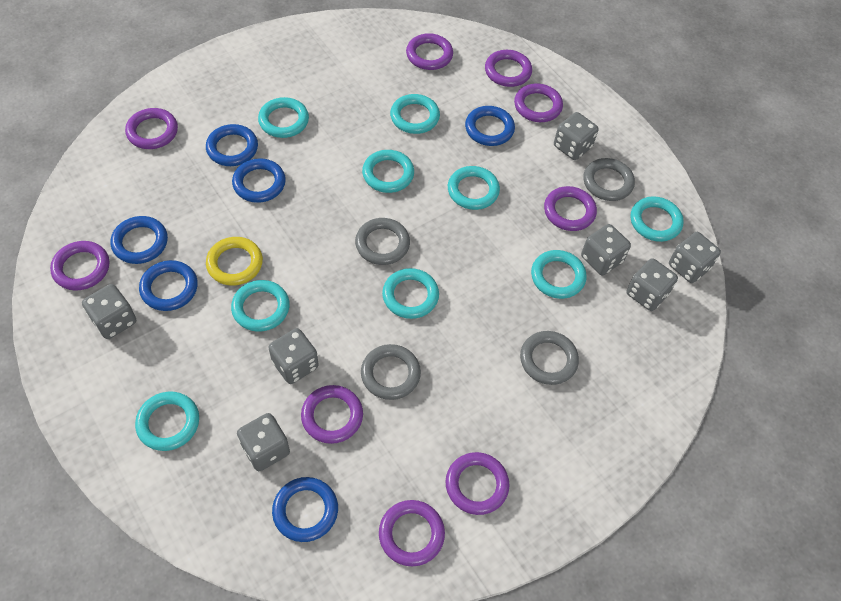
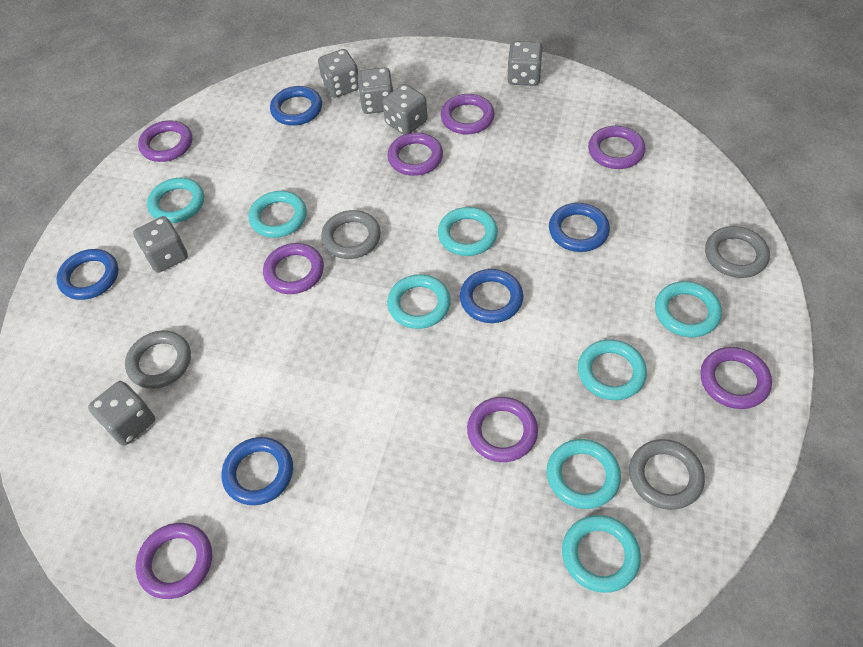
blue ring: 6 -> 5
grey dice: 7 -> 6
purple ring: 9 -> 8
turquoise ring: 9 -> 8
yellow ring: 1 -> 0

